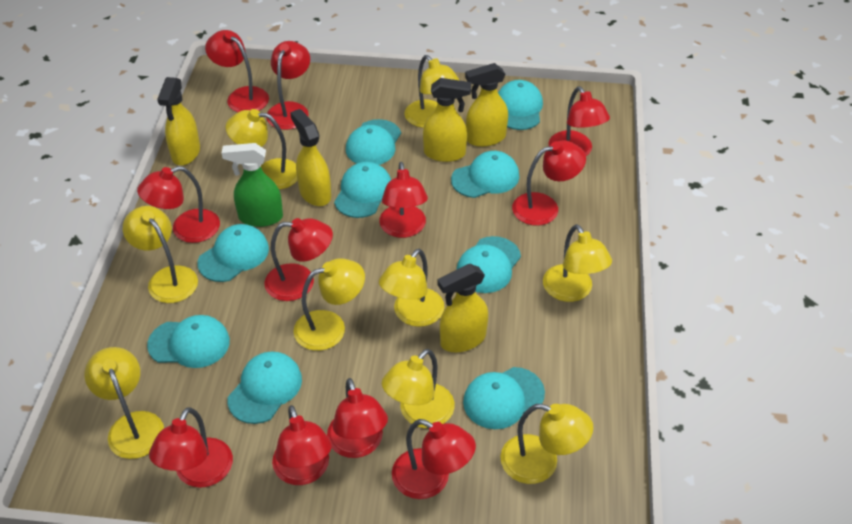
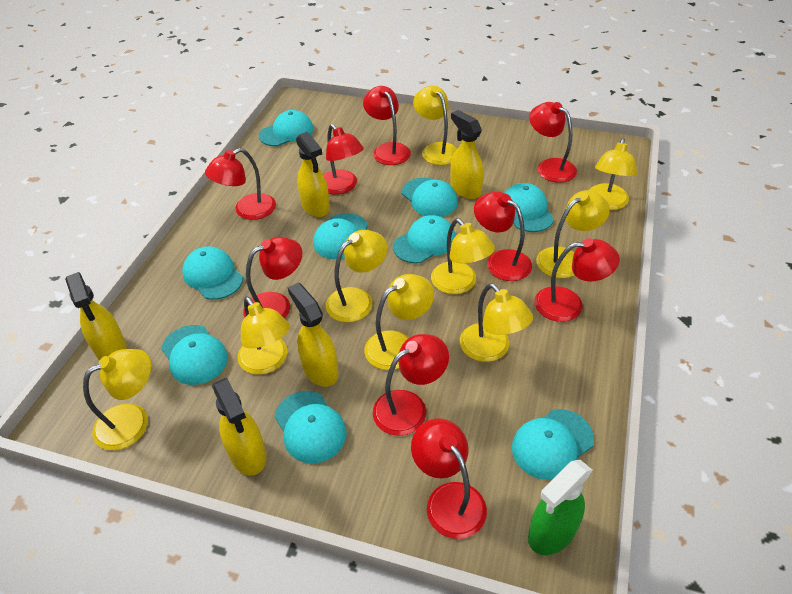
red lamp: 11 -> 9

